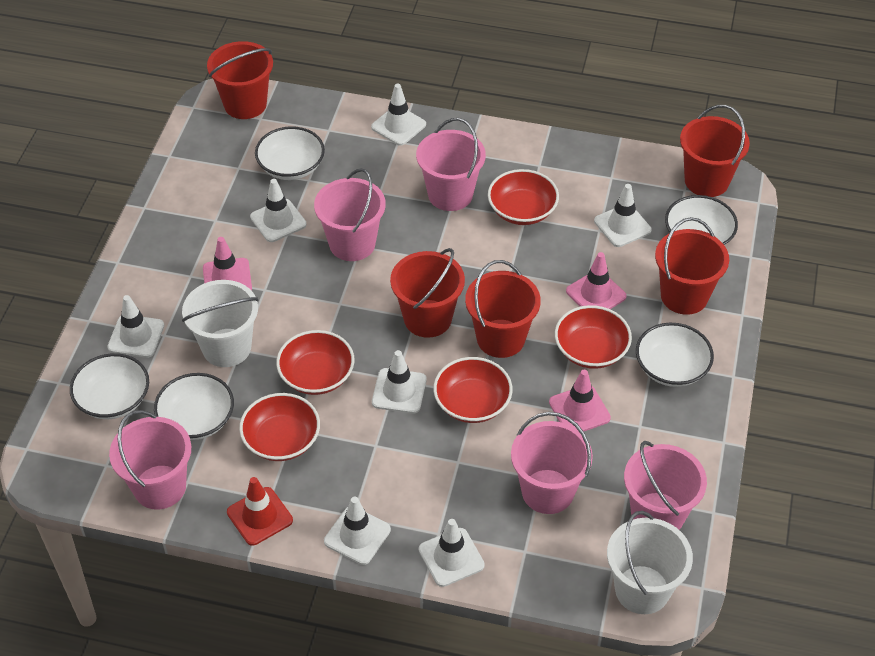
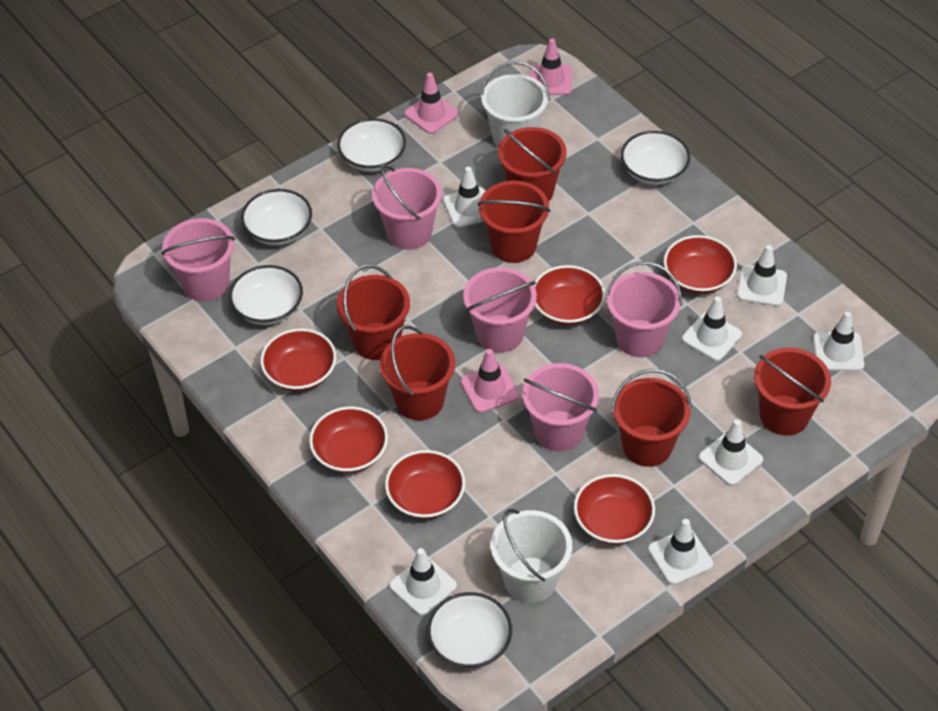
red bowl: 5 -> 6
red bucket: 5 -> 6
red traffic cone: 1 -> 0

